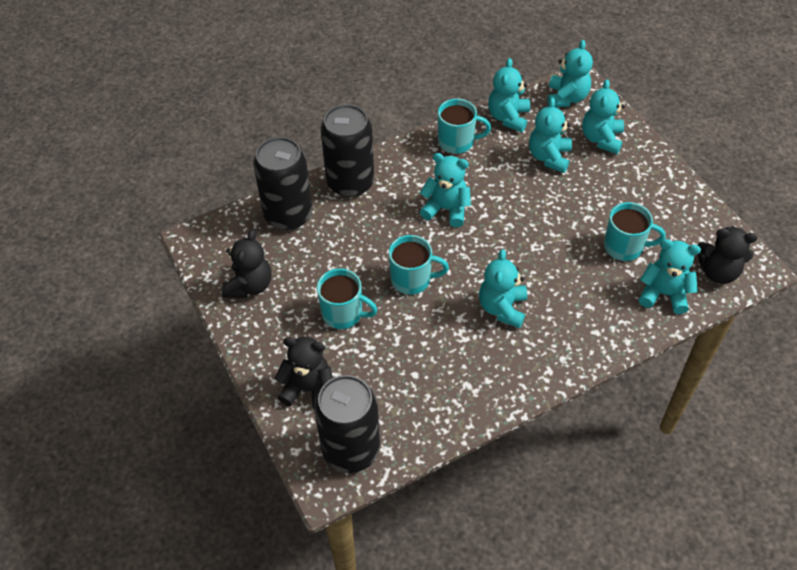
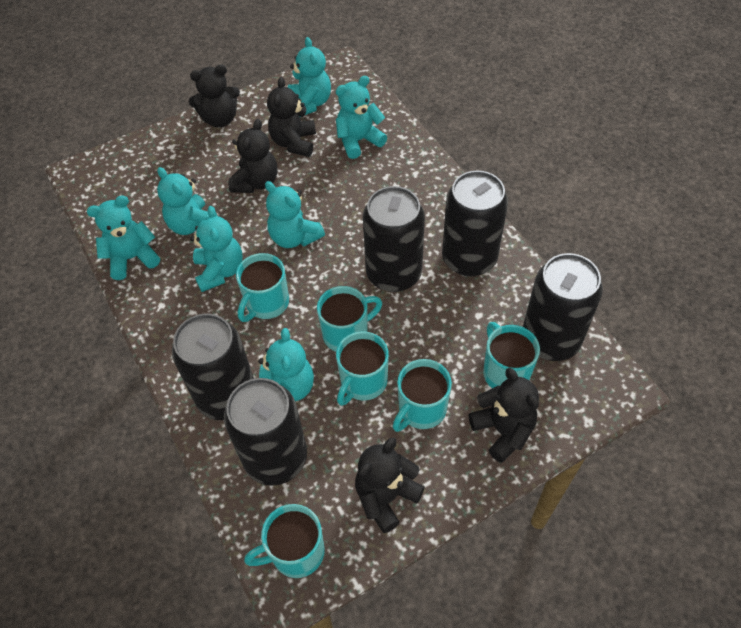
black can: 3 -> 5
black teddy bear: 3 -> 5
turquoise mug: 4 -> 6

